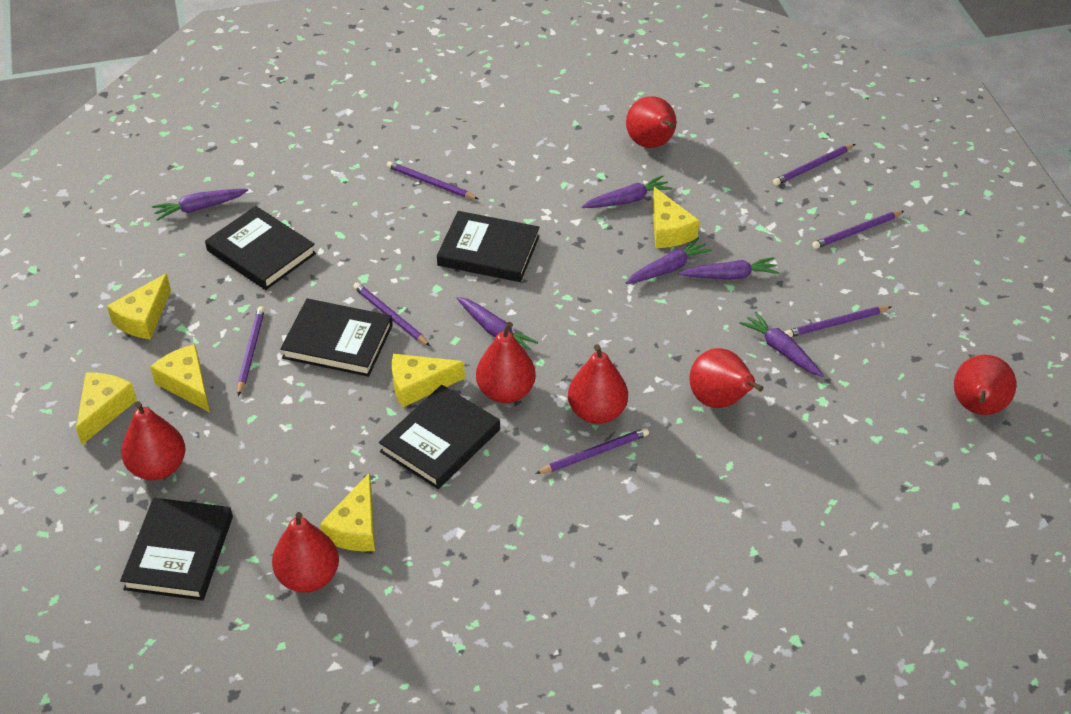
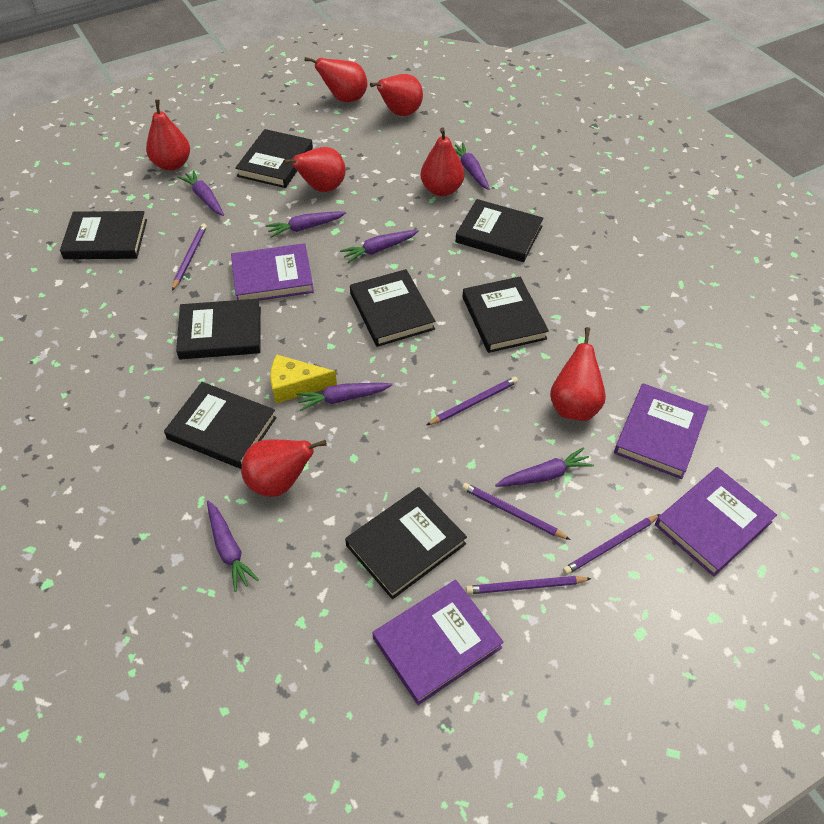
black book: 5 -> 8
purple book: 0 -> 4
purple carrot: 6 -> 7
purple pencil: 7 -> 5
yellow cheese: 6 -> 1

